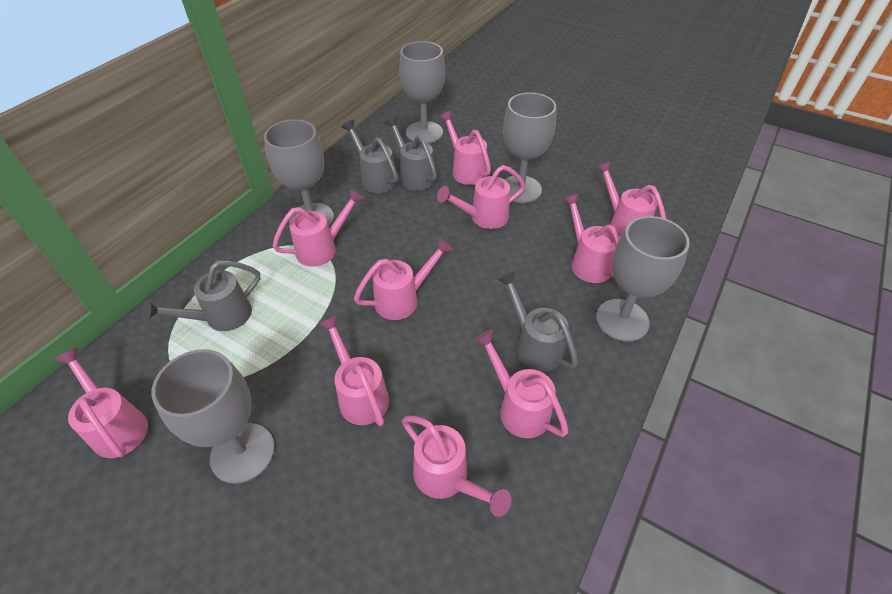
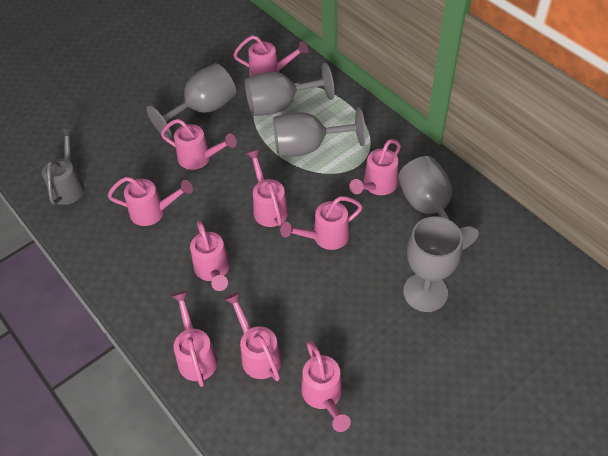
grey watering can: 4 -> 1

